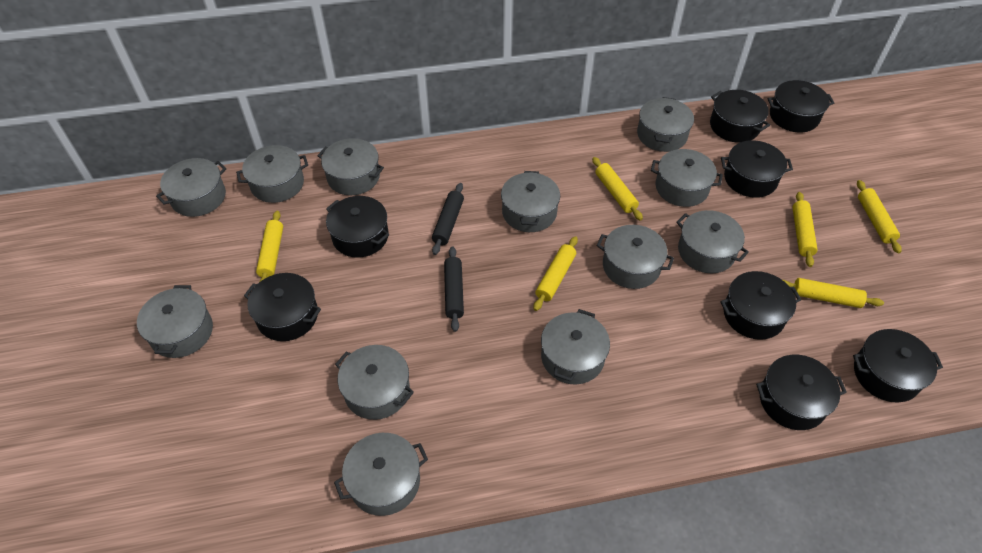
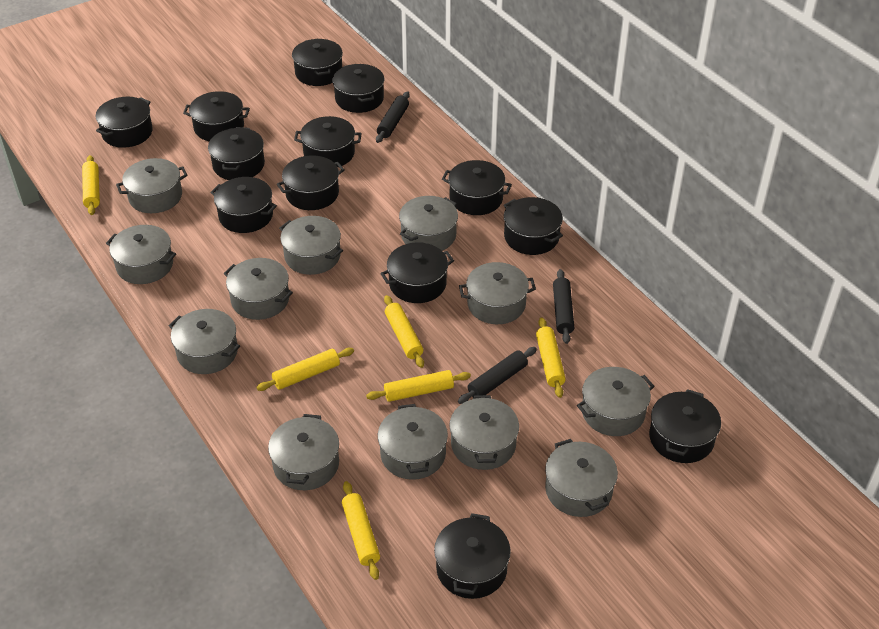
black pot: 8 -> 13
black rolling pin: 2 -> 3

